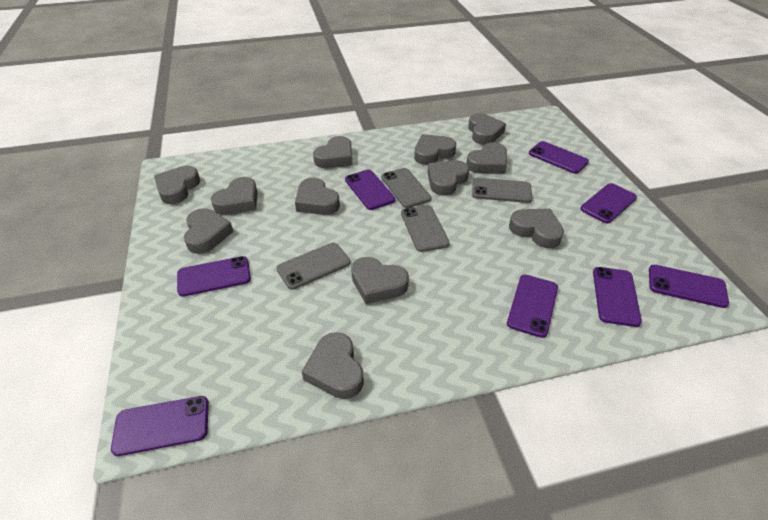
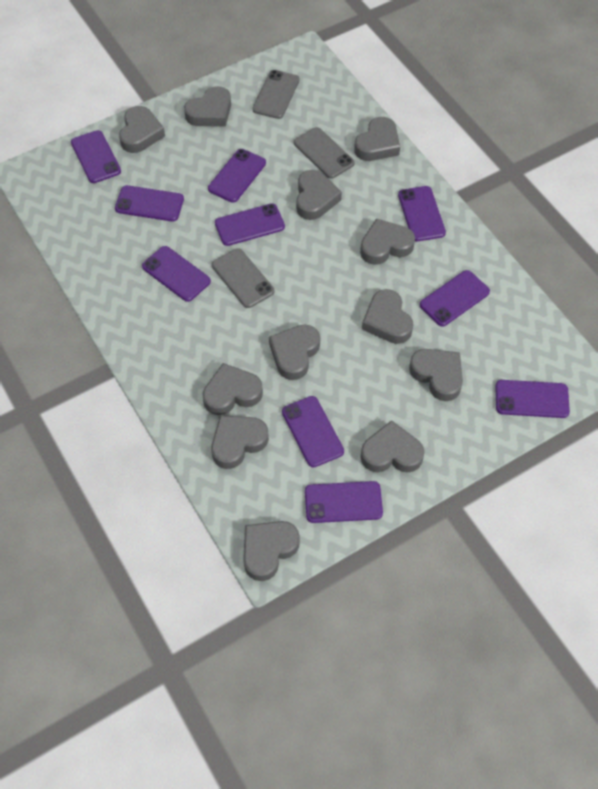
grey phone: 4 -> 3
purple phone: 8 -> 10

